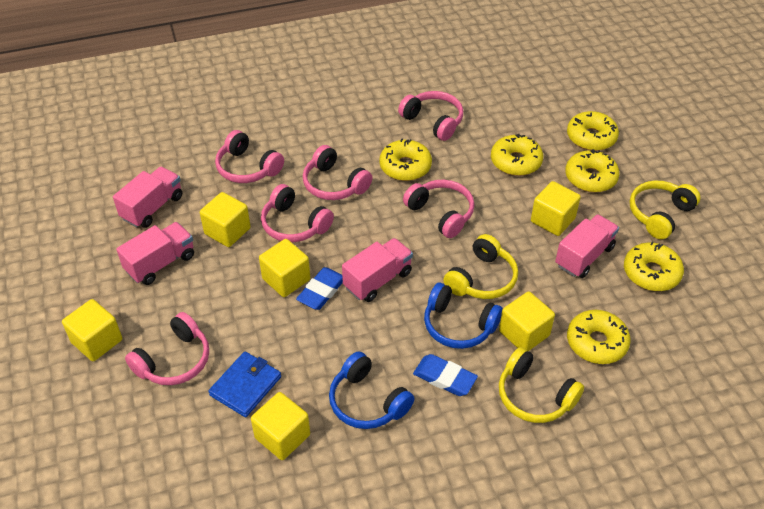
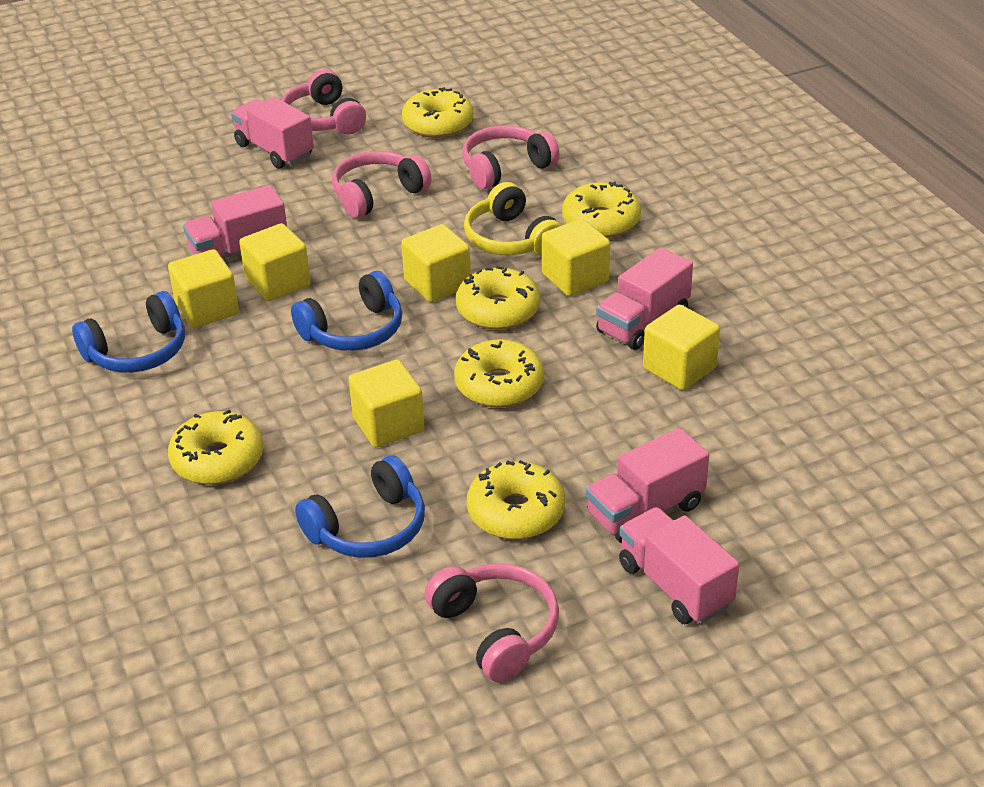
blue eraser: 2 -> 0
blue headphones: 2 -> 3
blue wallet: 1 -> 0
pink headphones: 6 -> 4
pink truck: 4 -> 5
yellow headphones: 3 -> 1

